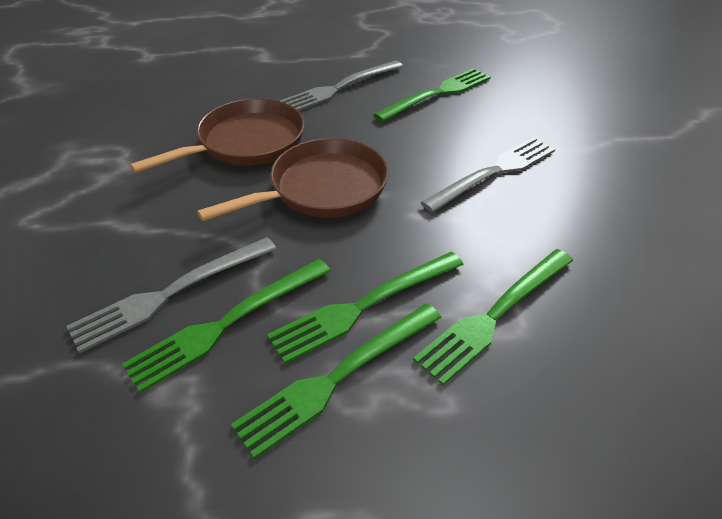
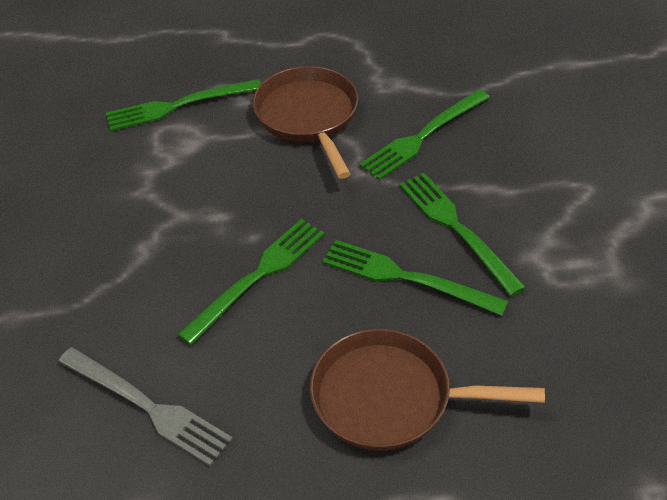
grey fork: 3 -> 1

